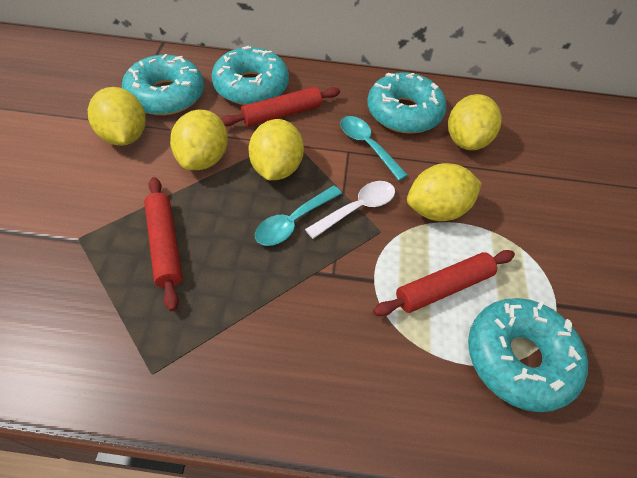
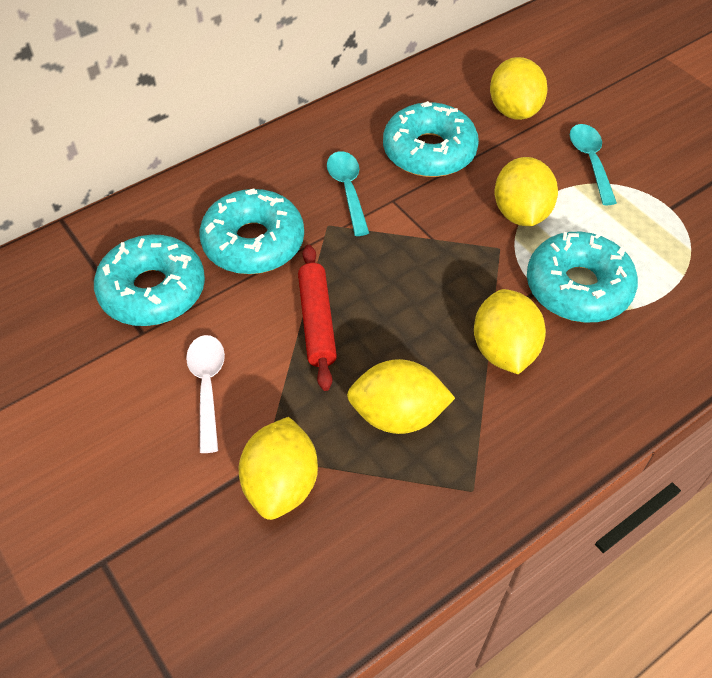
red rolling pin: 3 -> 1

